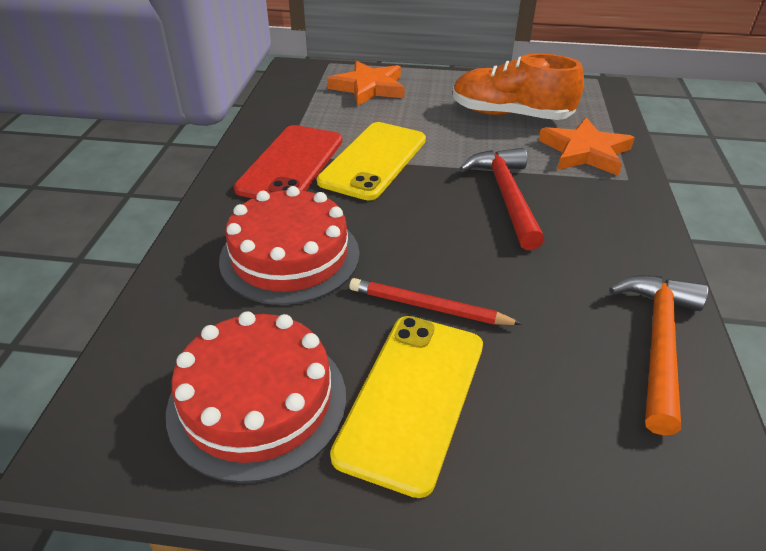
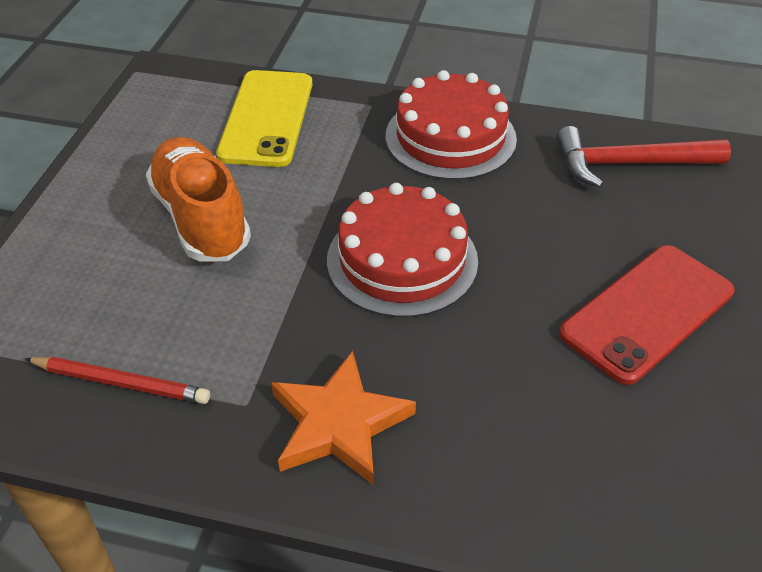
orange hammer: 1 -> 0
orange star: 2 -> 1
yellow phone: 2 -> 1

